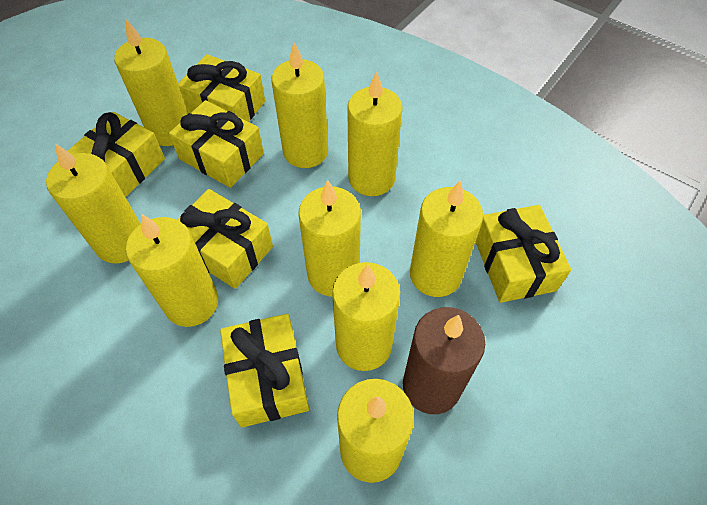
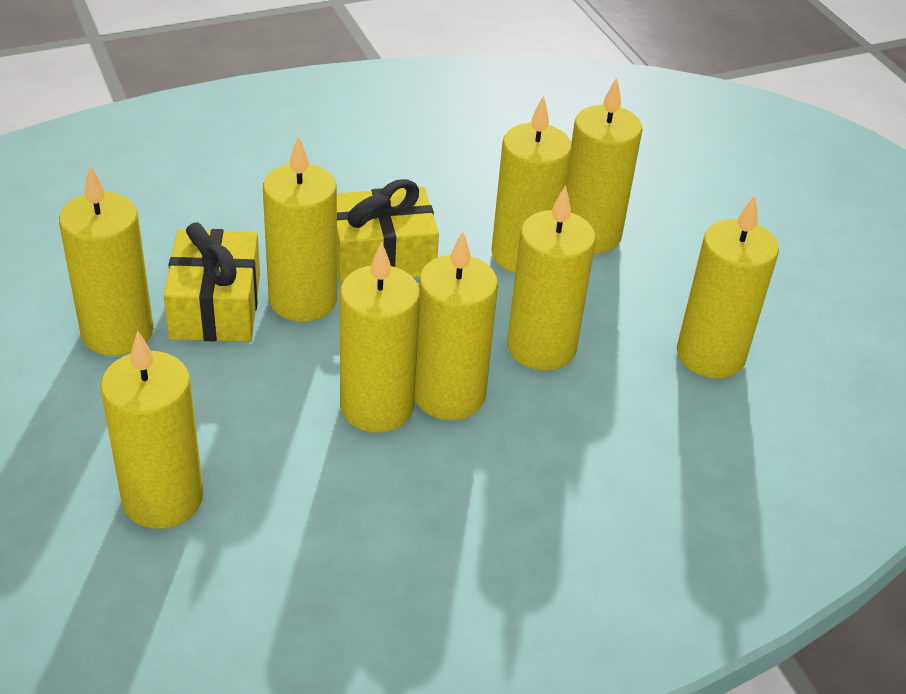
brown candle: 1 -> 0
yellow gift: 6 -> 2

